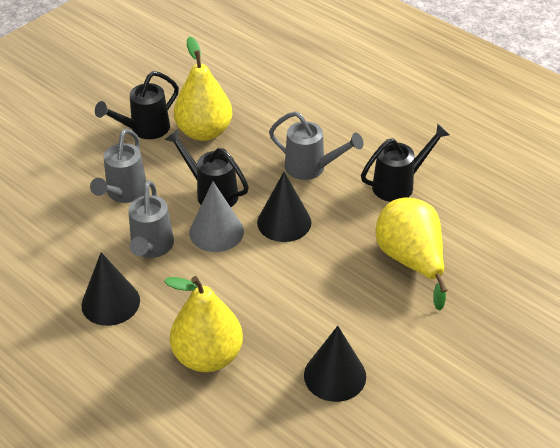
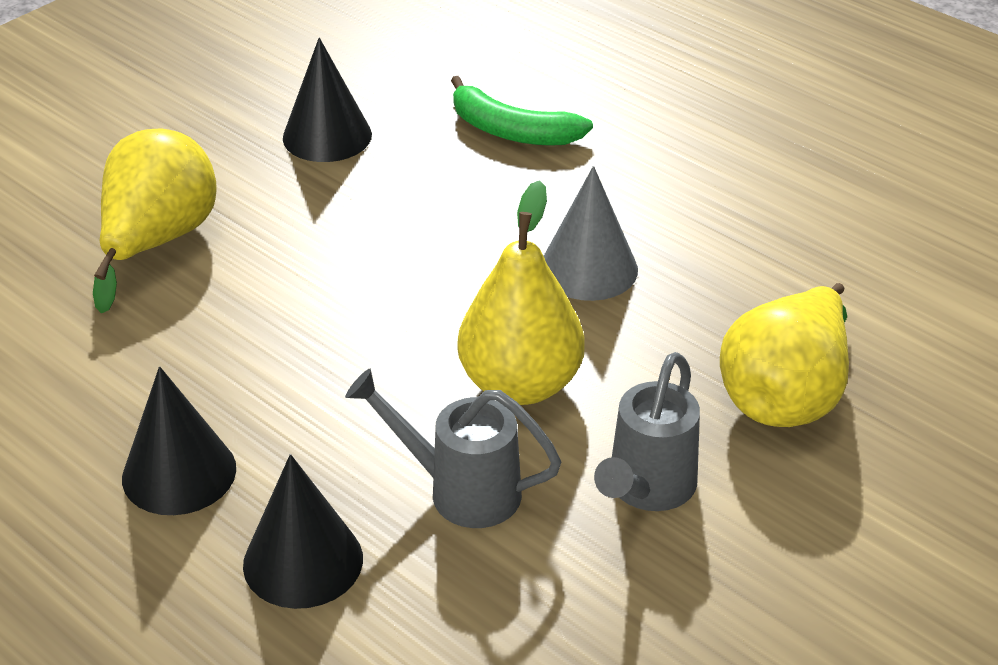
black watering can: 3 -> 0
green banana: 0 -> 1
grey watering can: 3 -> 2

